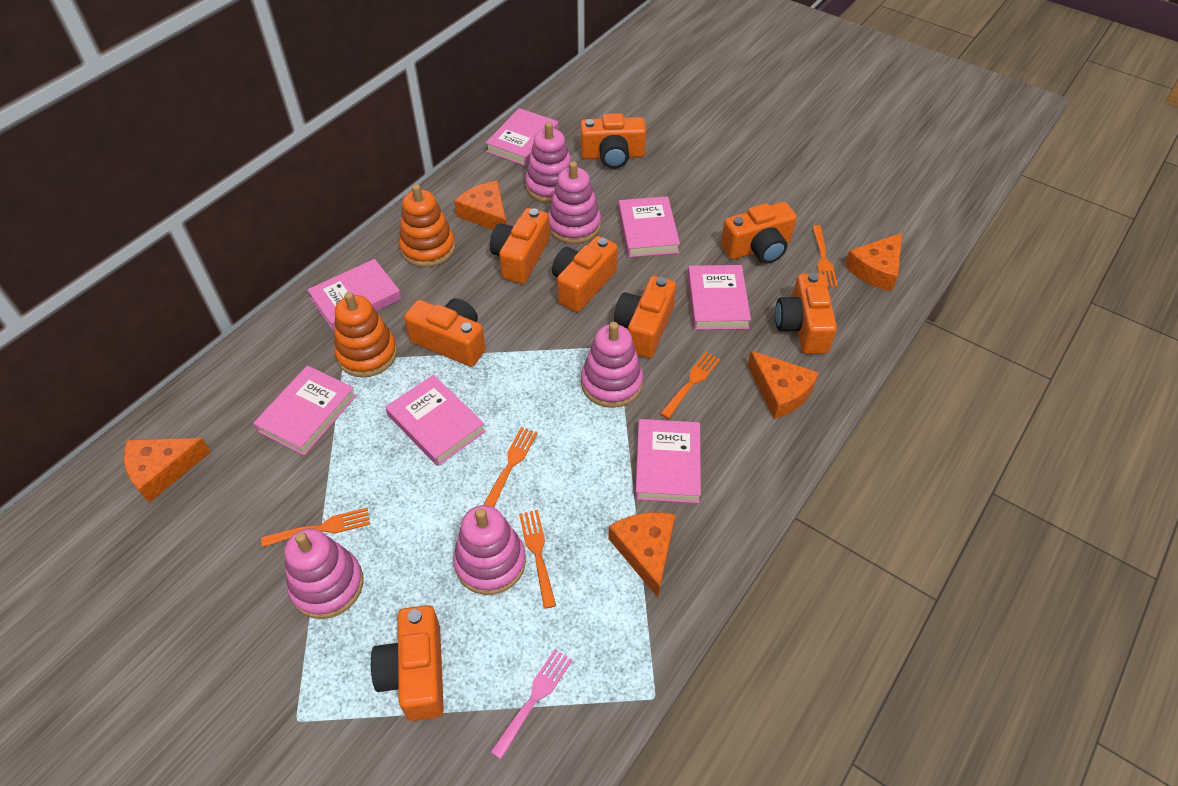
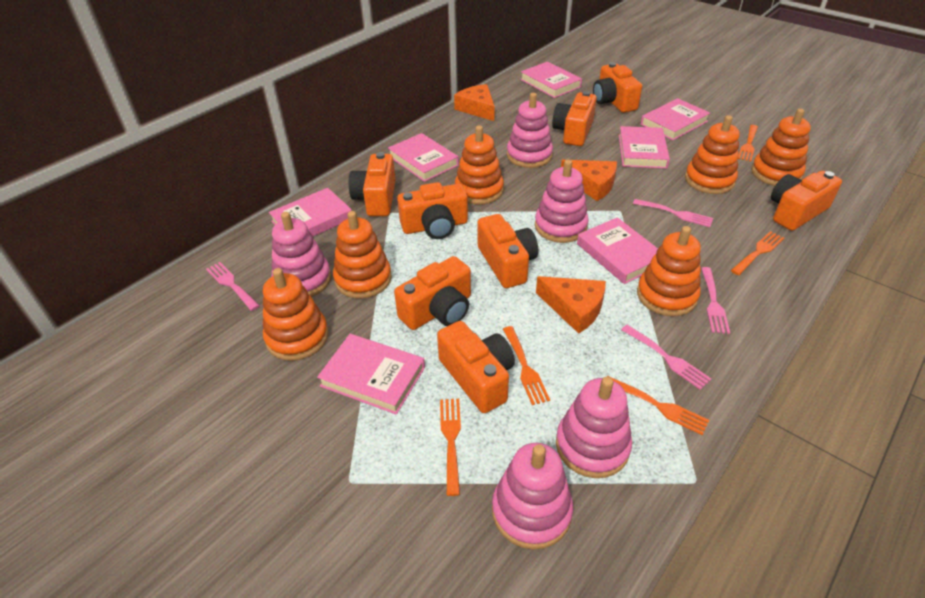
orange cheese: 5 -> 3
orange stacking toy: 2 -> 6
pink fork: 1 -> 4

